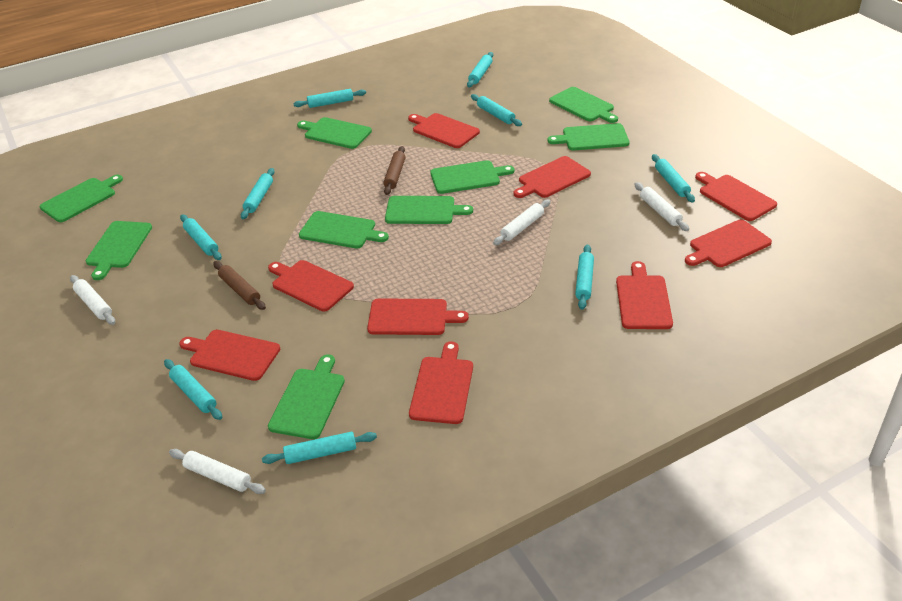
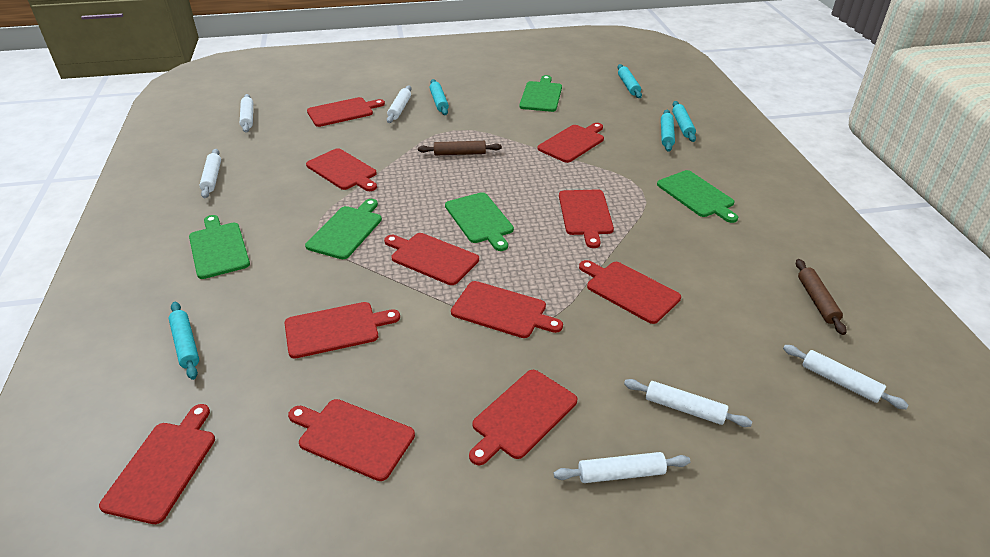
green cutting board: 9 -> 5
red cutting board: 9 -> 11
turquoise rolling pin: 9 -> 5
white rolling pin: 4 -> 6

